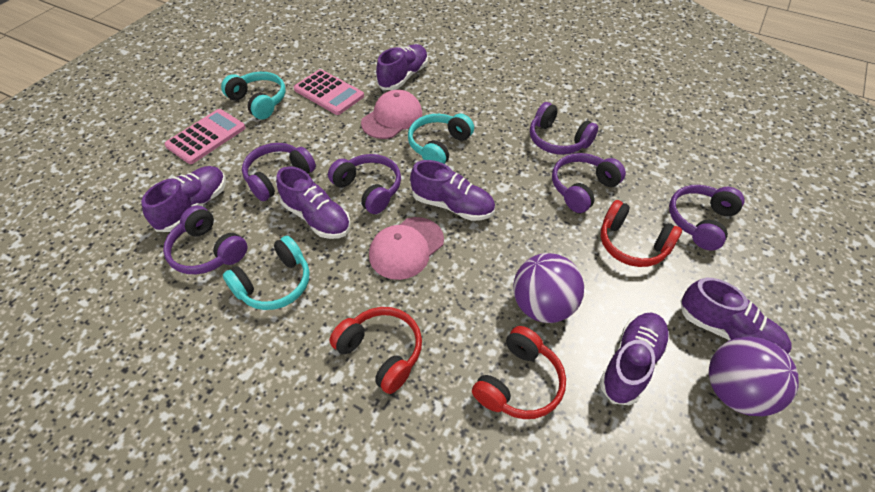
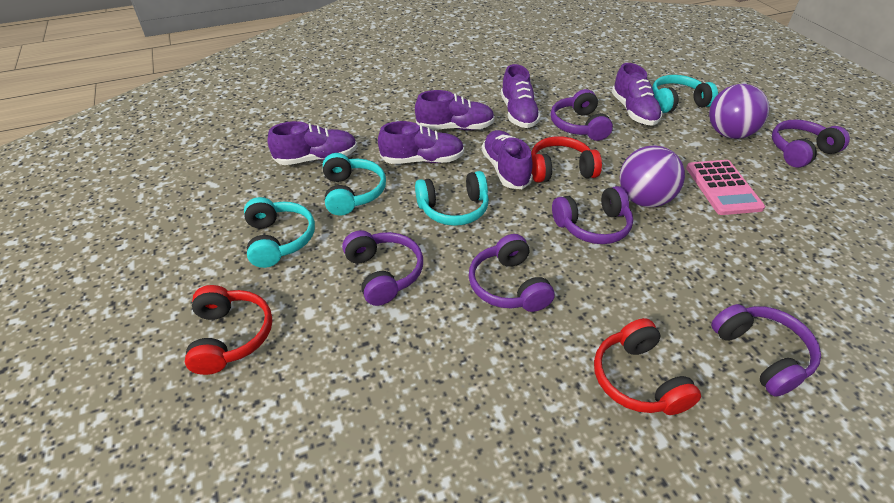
pink calculator: 2 -> 1
pink cap: 2 -> 0
turquoise headphones: 3 -> 4

